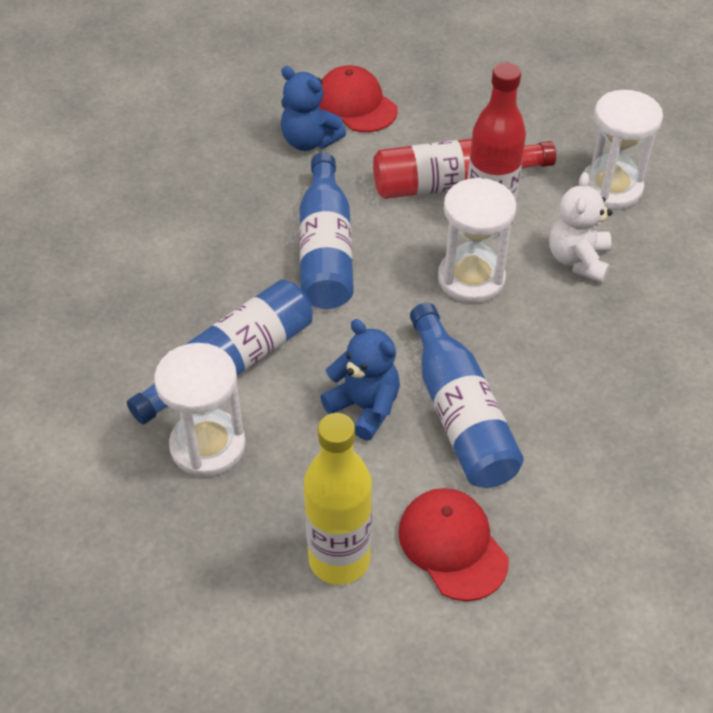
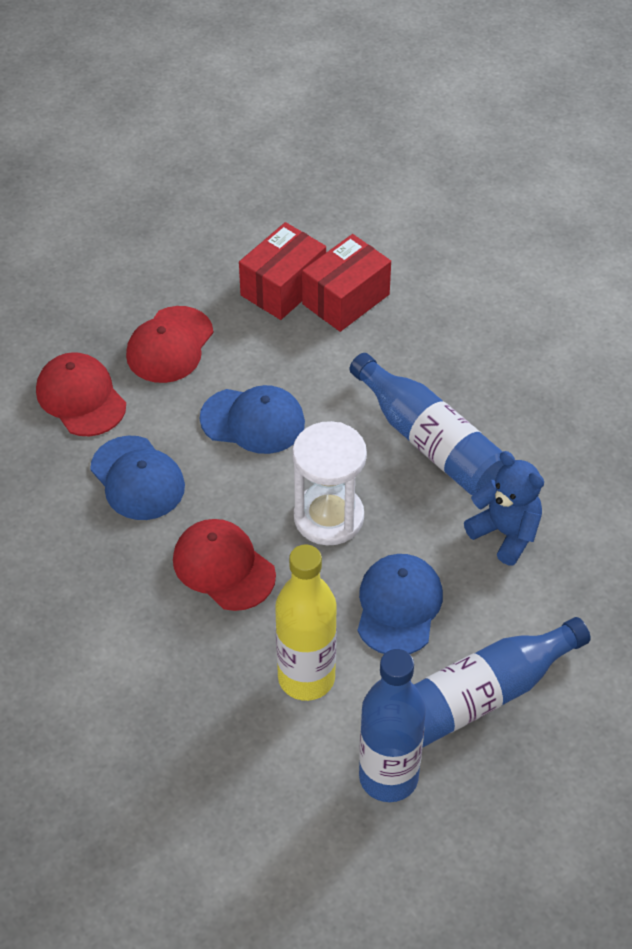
blue cap: 0 -> 3
blue teddy bear: 2 -> 1
red bottle: 2 -> 0
red box: 0 -> 2
red cap: 2 -> 3
white hourglass: 3 -> 1
white teddy bear: 1 -> 0

